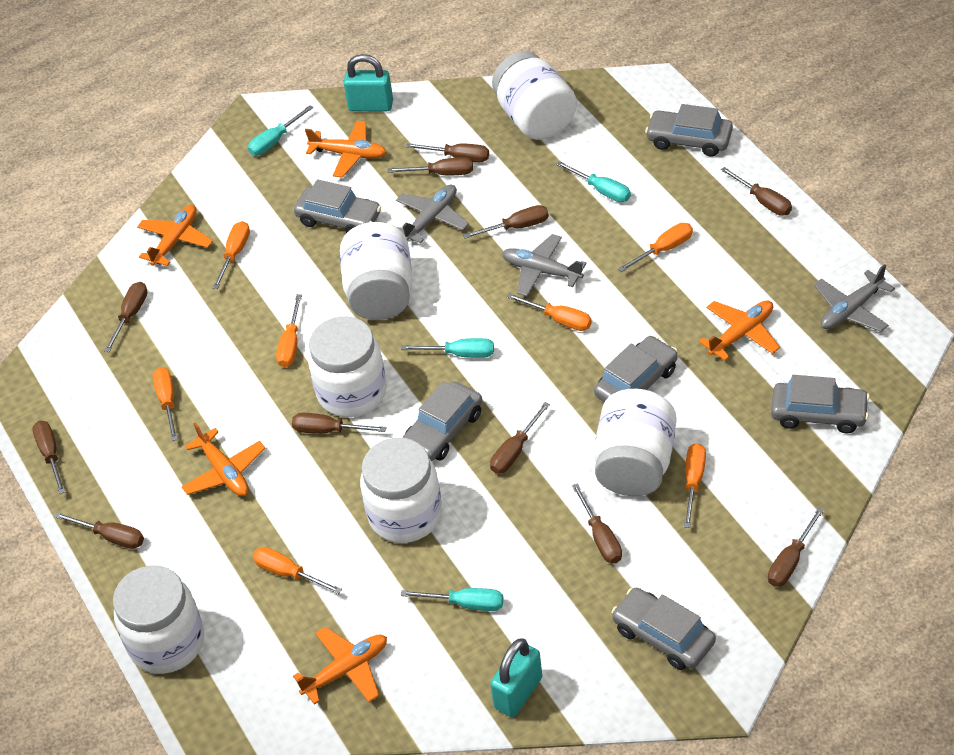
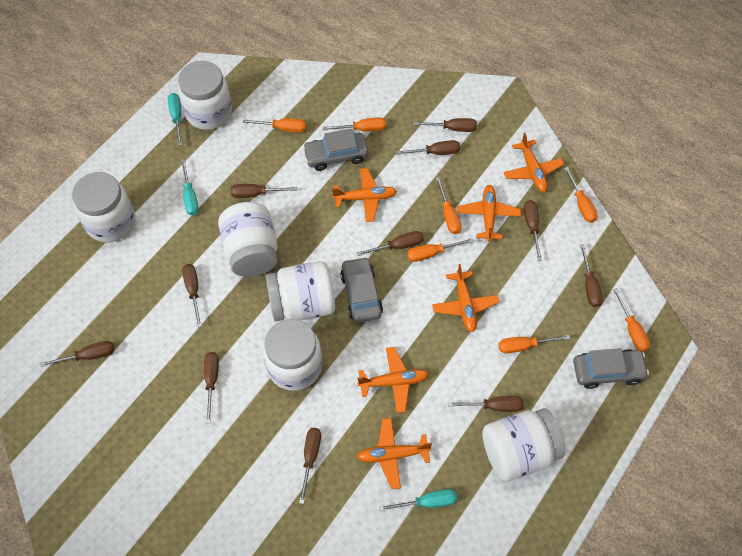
grey car: 6 -> 3
grey plane: 3 -> 0
orange plane: 5 -> 6
turquoise padlock: 2 -> 0
turquoise screwdriver: 4 -> 3

